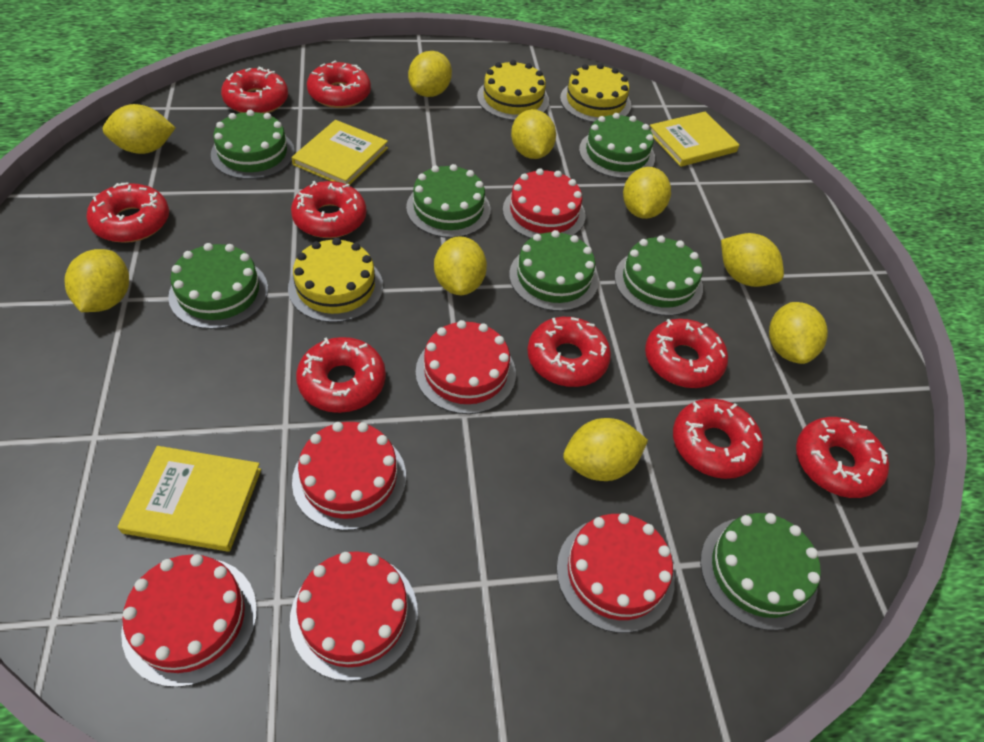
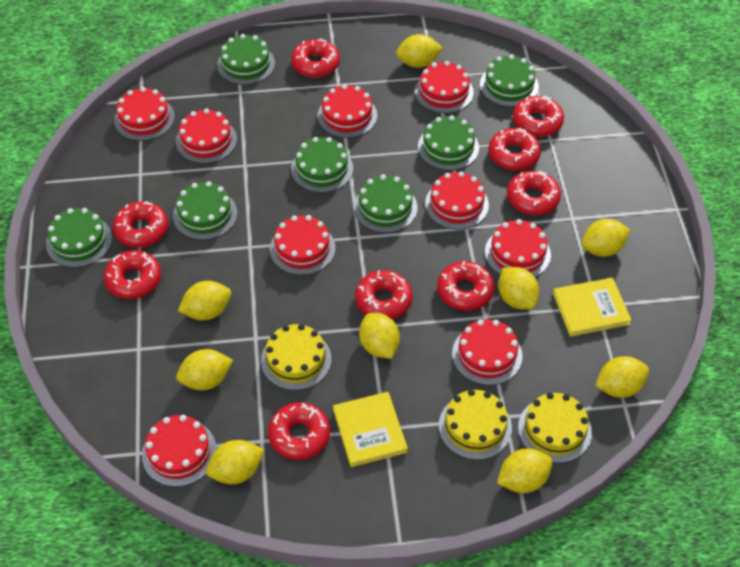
red cake: 6 -> 9
yellow book: 3 -> 2

